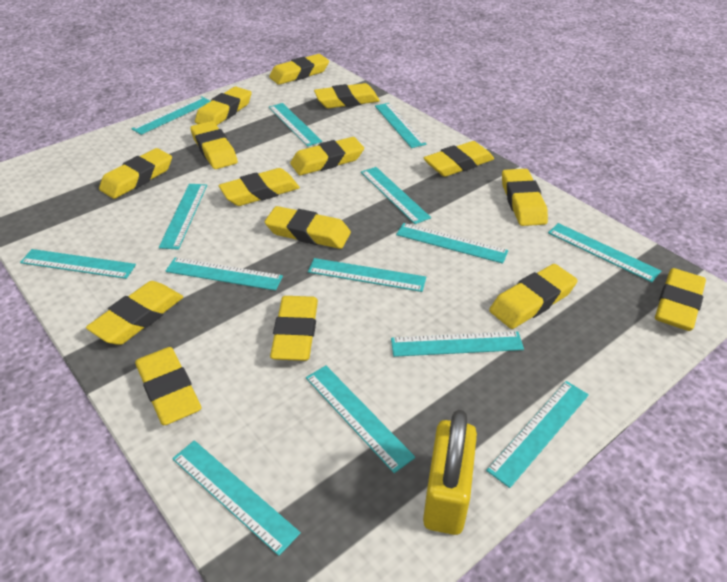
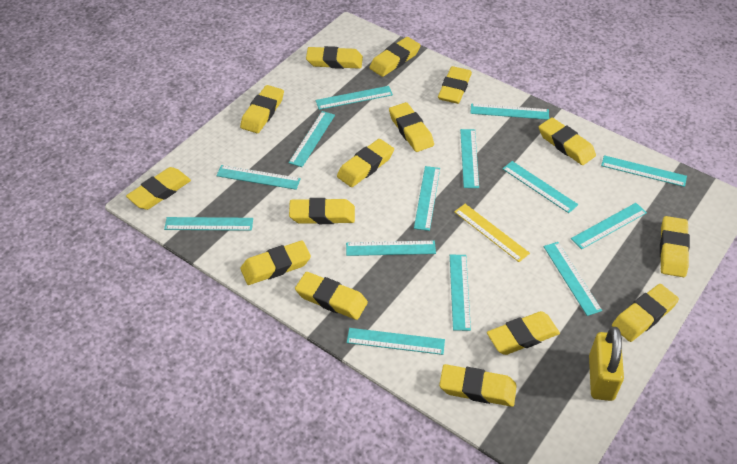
yellow ruler: 0 -> 1

